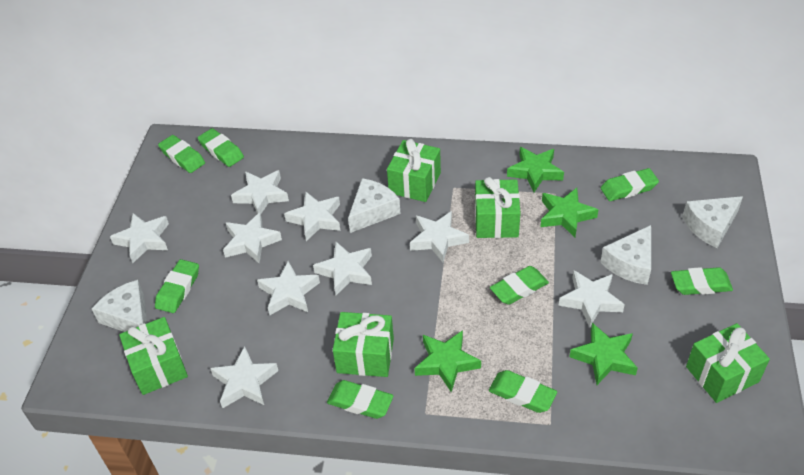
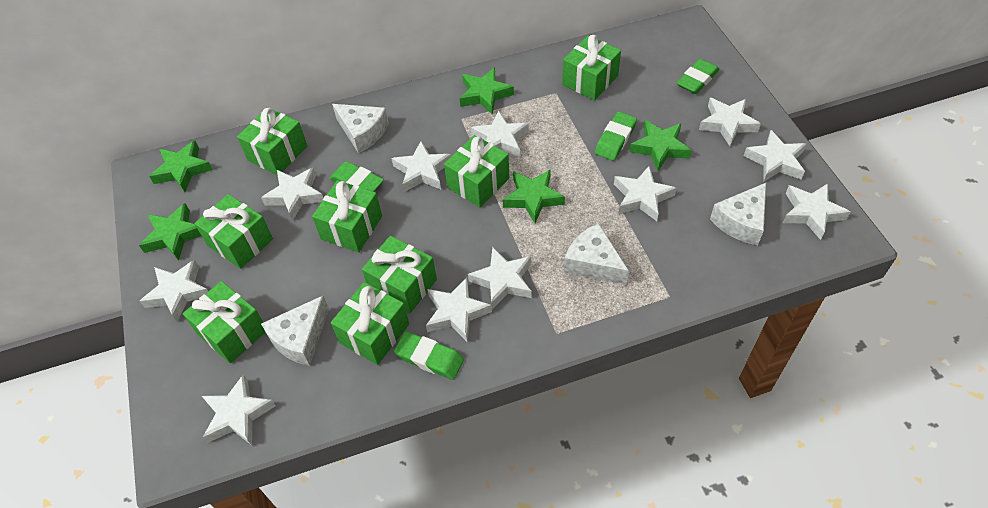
green eraser: 8 -> 4
green gift: 5 -> 8
green star: 4 -> 5
white star: 9 -> 11

